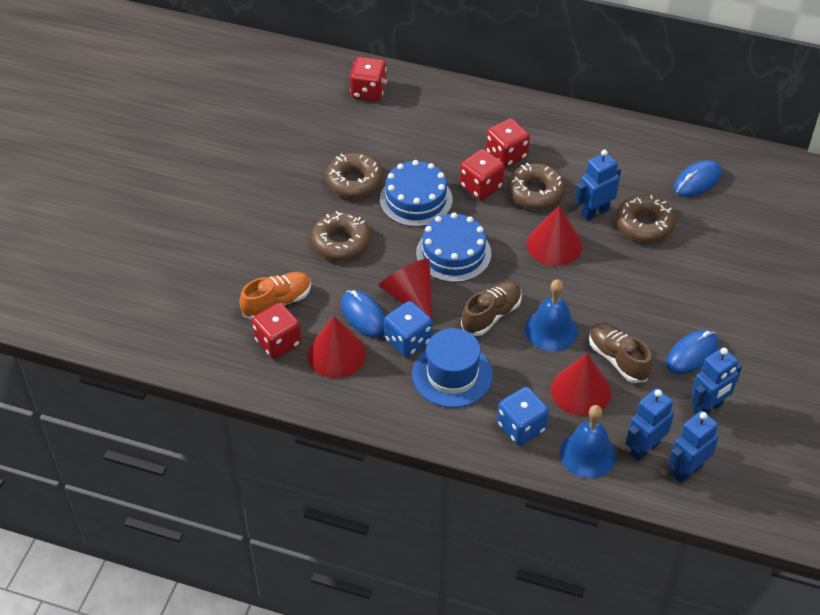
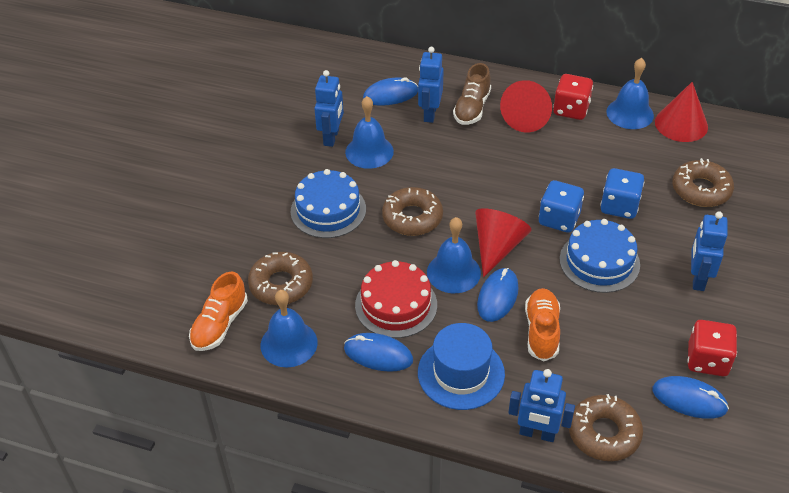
blue bell: 2 -> 4
blue mouse: 3 -> 4
brown shoe: 2 -> 1
orange shoe: 1 -> 2
red cake: 0 -> 1
red cone: 4 -> 3
red dice: 4 -> 2

